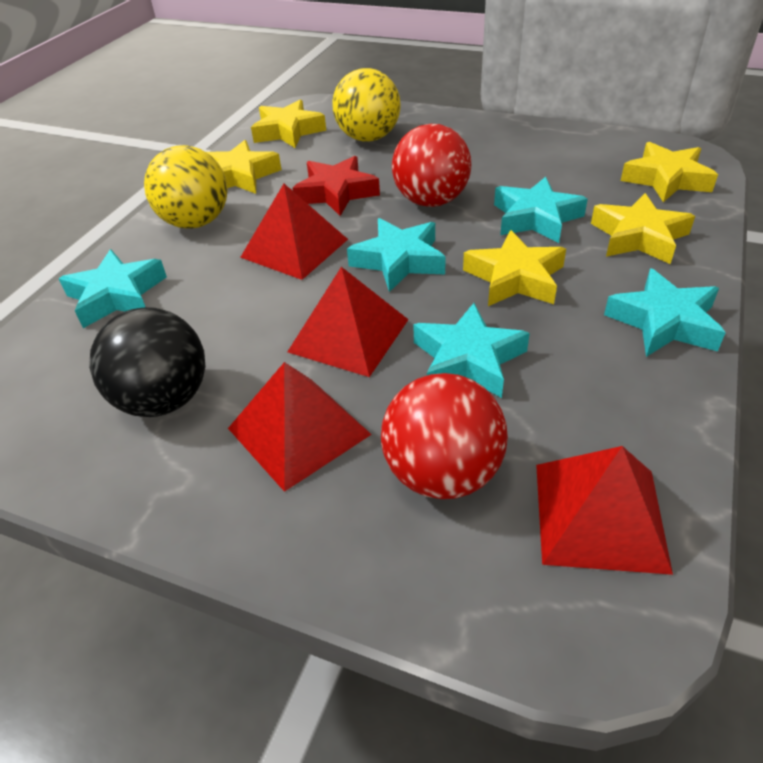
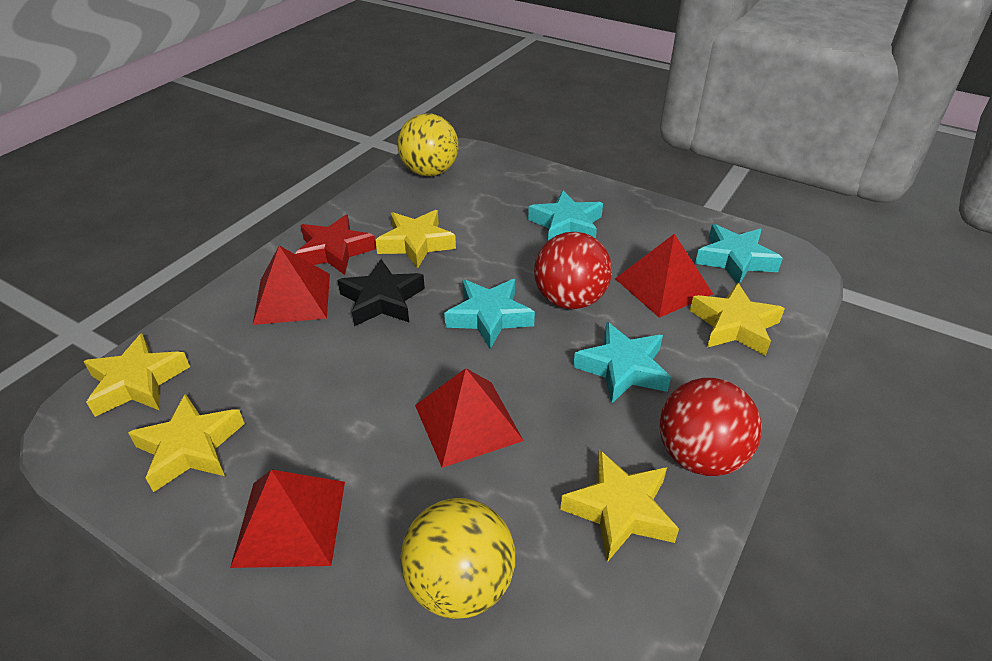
black ball: 1 -> 0
black star: 0 -> 1
turquoise star: 5 -> 4

